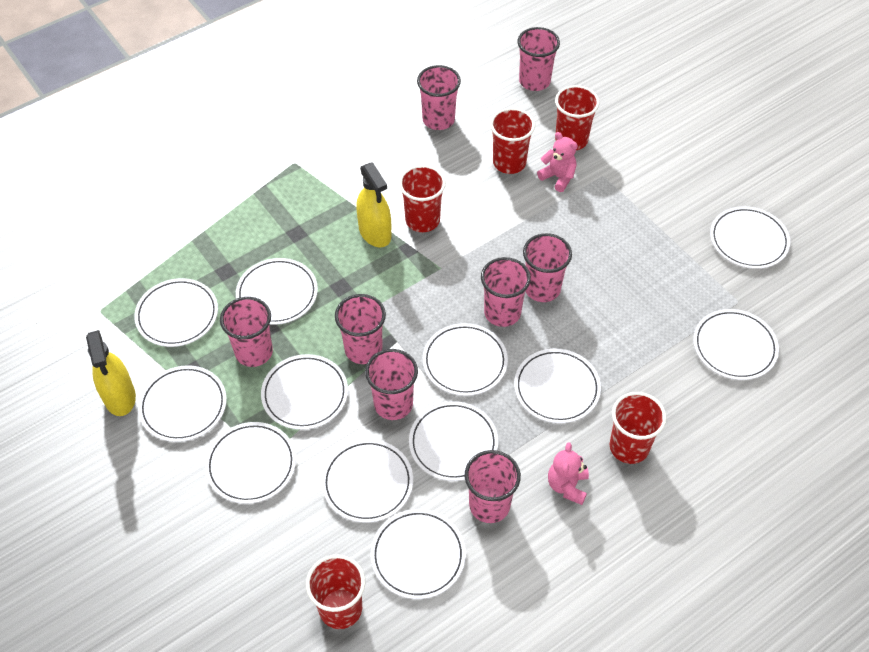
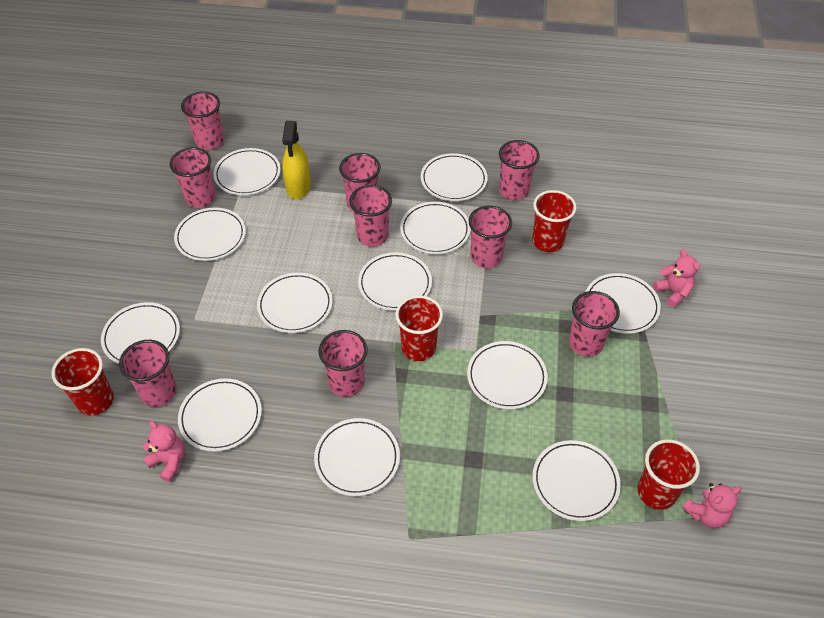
pink cup: 8 -> 9
pink teddy bear: 2 -> 3
red cup: 5 -> 4
yellow spray bottle: 2 -> 1

